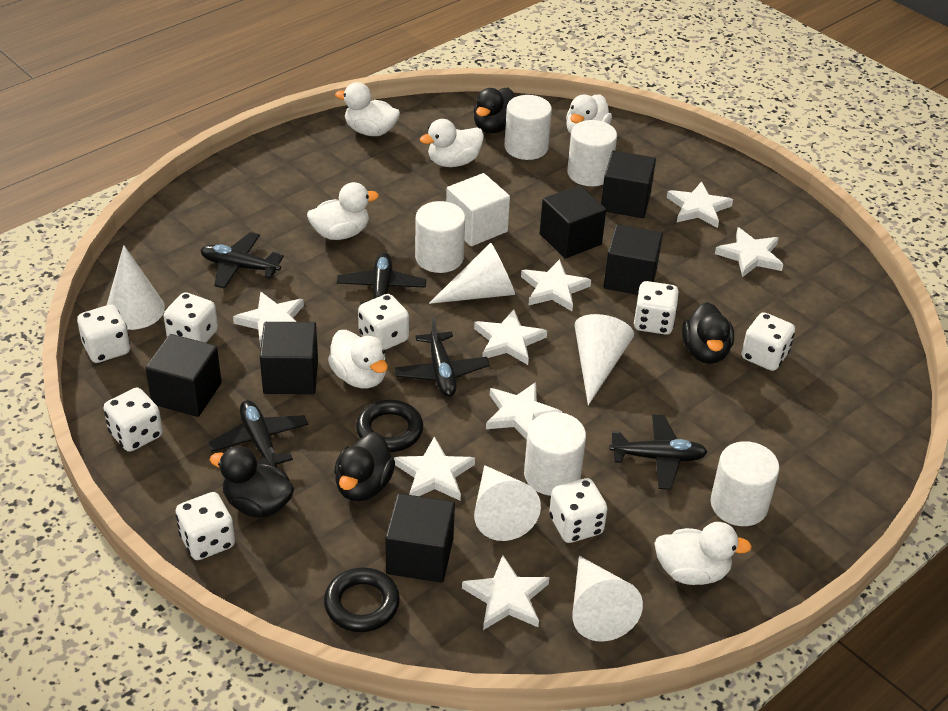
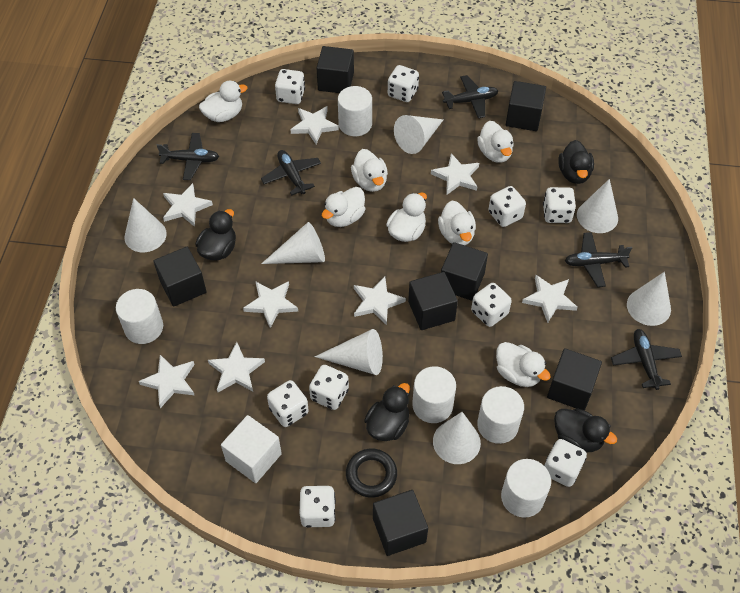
black cube: 6 -> 7
black ring: 2 -> 1
white cone: 5 -> 7
white dice: 8 -> 9
white duck: 6 -> 7

